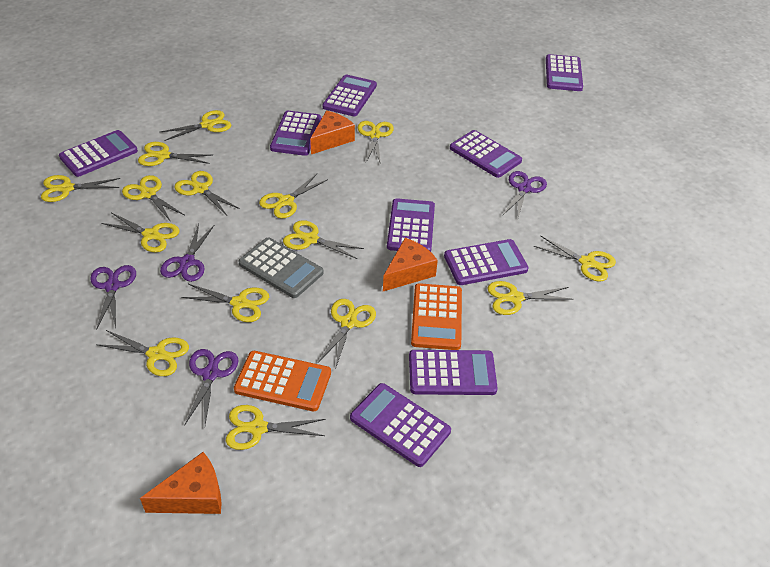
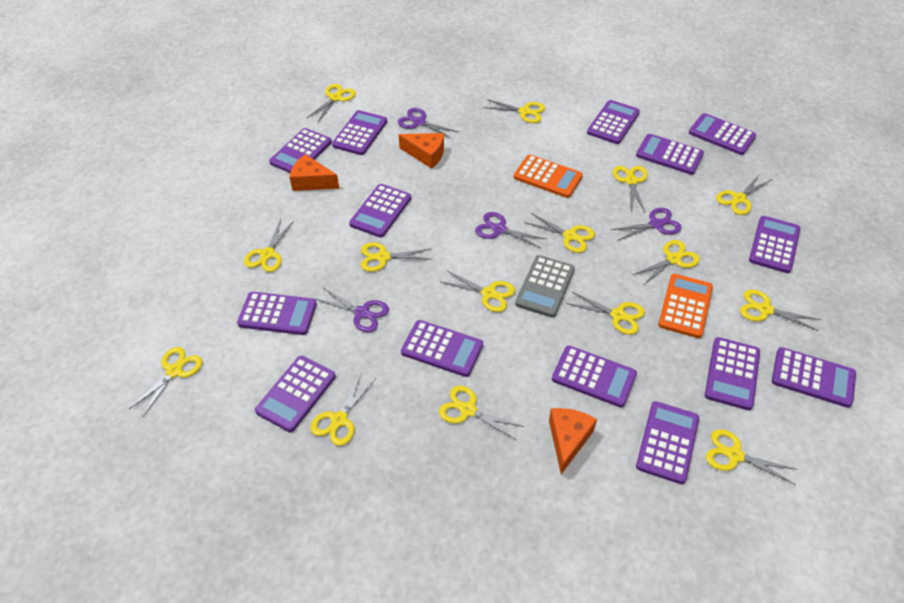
purple calculator: 9 -> 14

